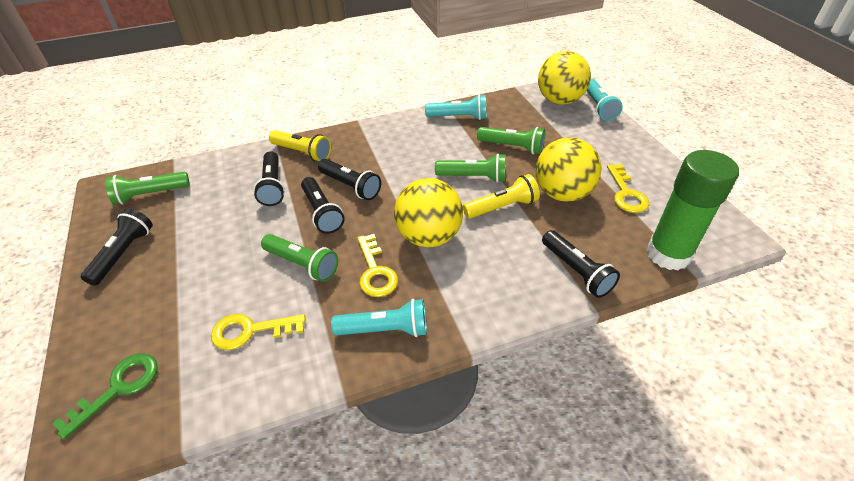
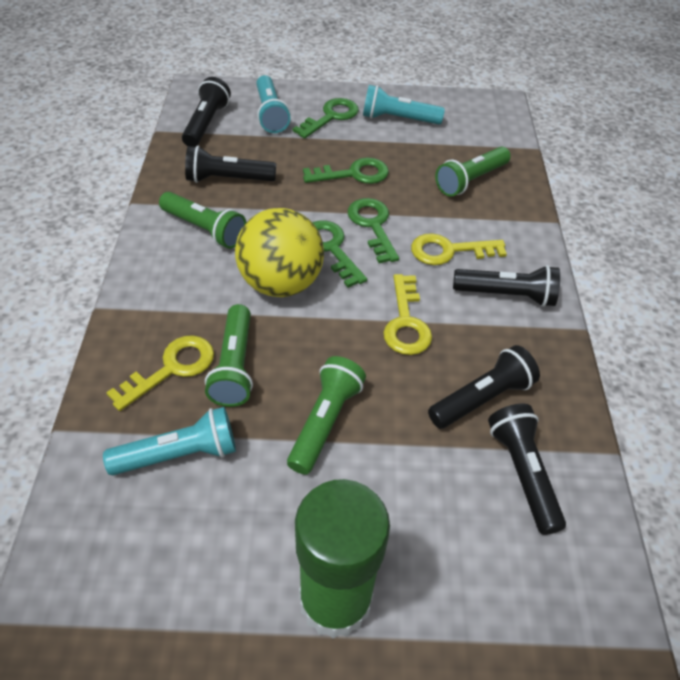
green key: 1 -> 4
yellow ball: 3 -> 1
yellow flashlight: 2 -> 0

